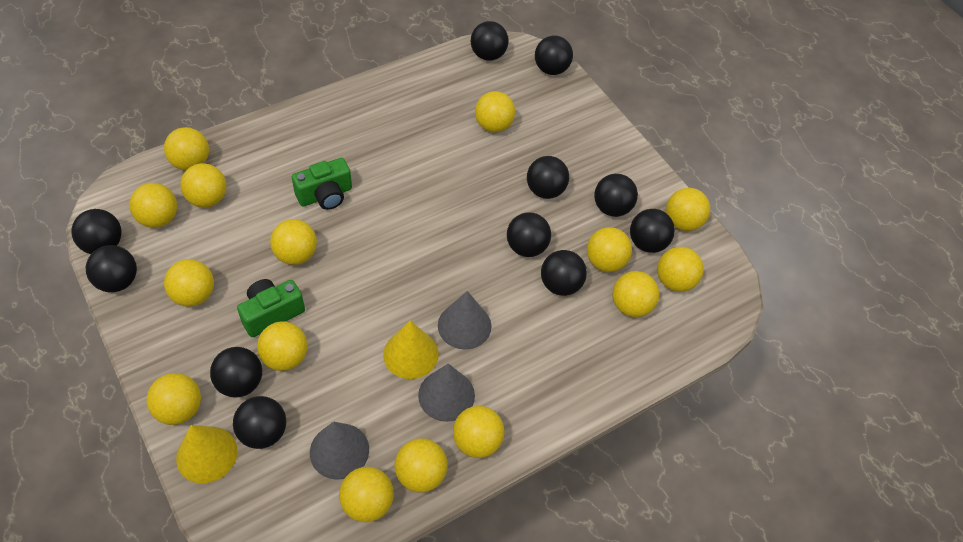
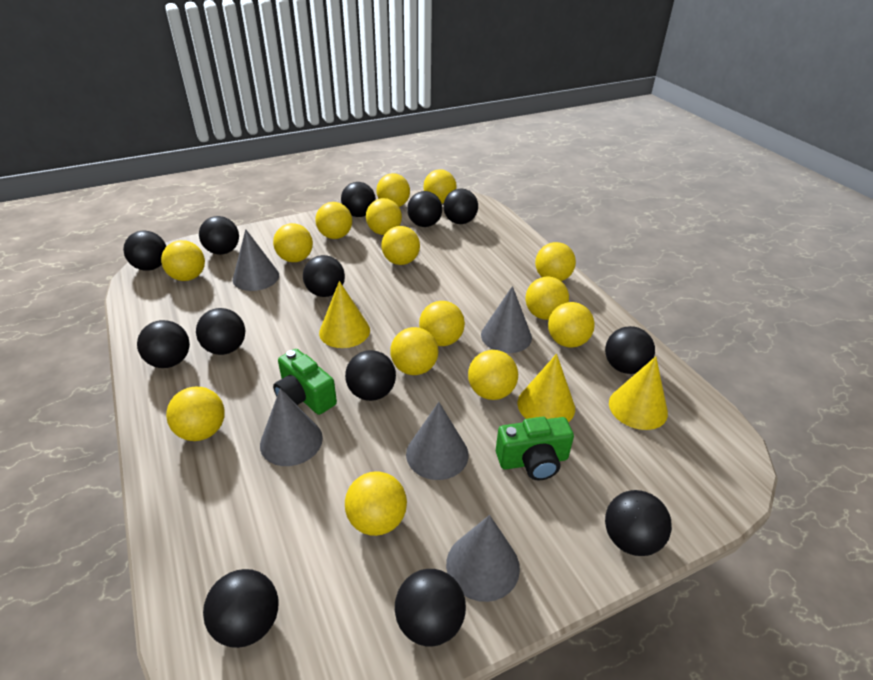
black ball: 11 -> 13
grey cone: 3 -> 5
yellow cone: 2 -> 3

